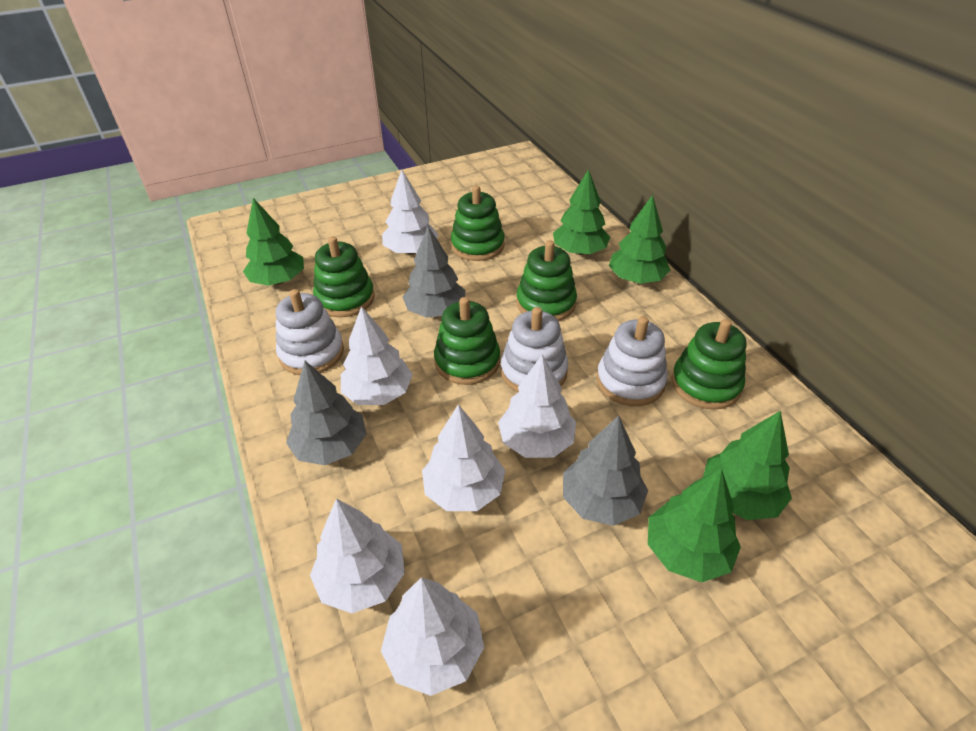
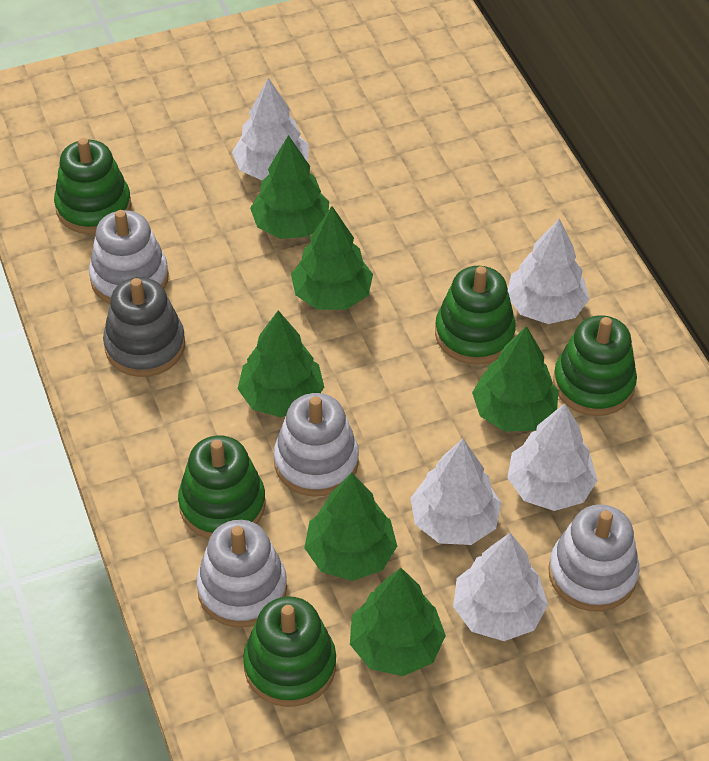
green tree: 5 -> 6
grey stacking toy: 0 -> 1
grey tree: 3 -> 0
white stacking toy: 3 -> 4
white tree: 6 -> 5

